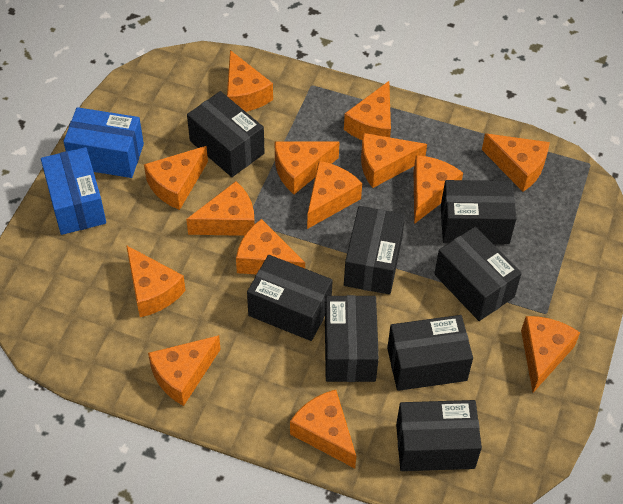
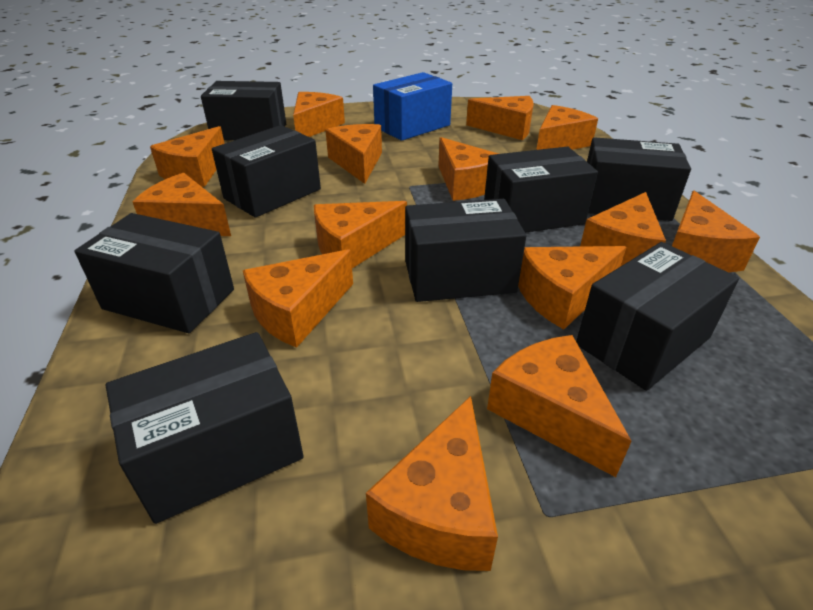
blue box: 2 -> 1

